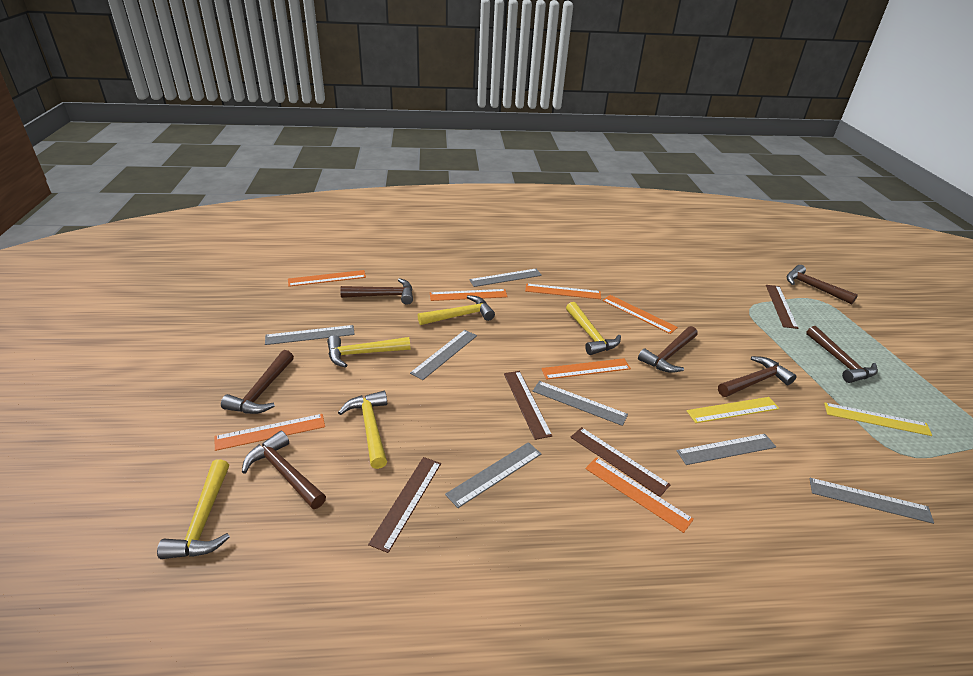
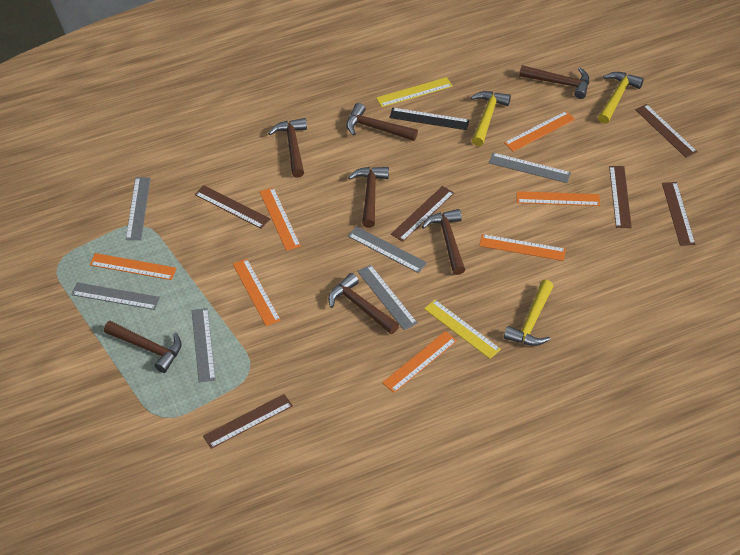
black ruler: 0 -> 1
brown ruler: 4 -> 6
grey ruler: 7 -> 6
yellow hammer: 5 -> 3

